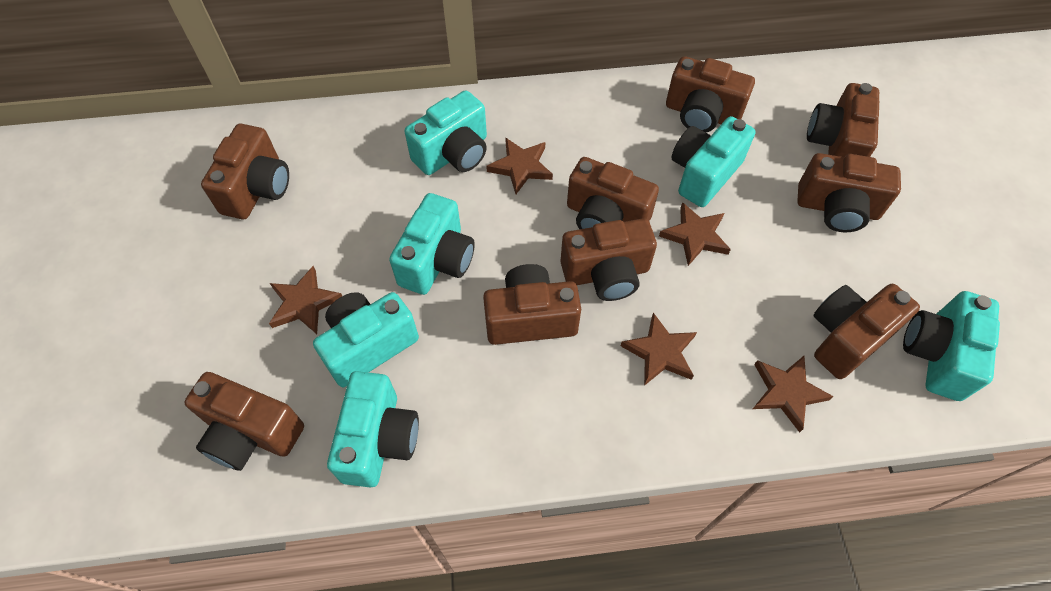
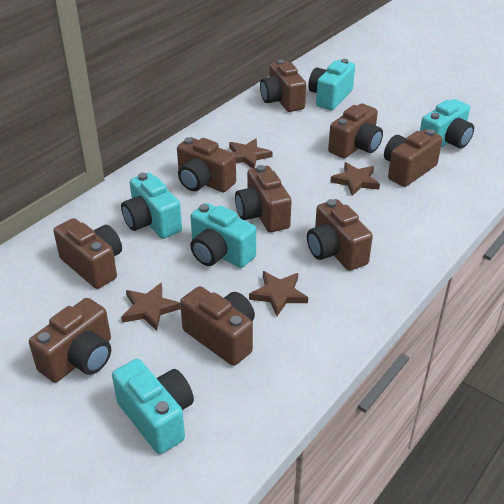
brown star: 5 -> 4
turquoise camera: 6 -> 5

